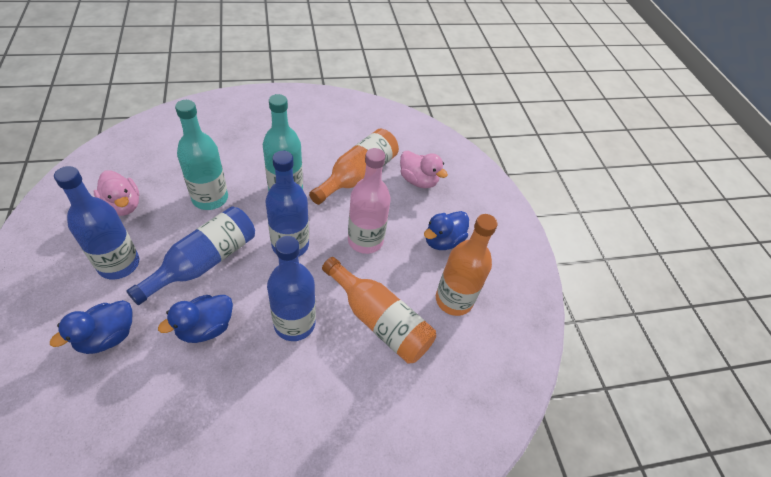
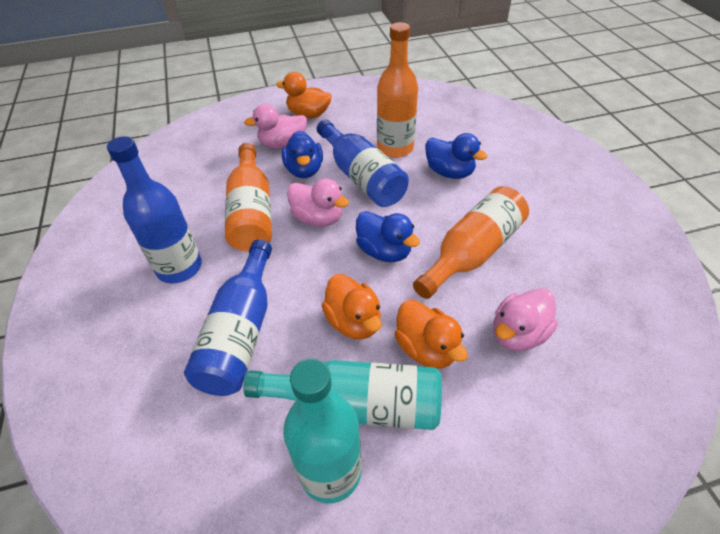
blue bottle: 4 -> 3
orange duck: 0 -> 3
pink bottle: 1 -> 0
pink duck: 2 -> 3

